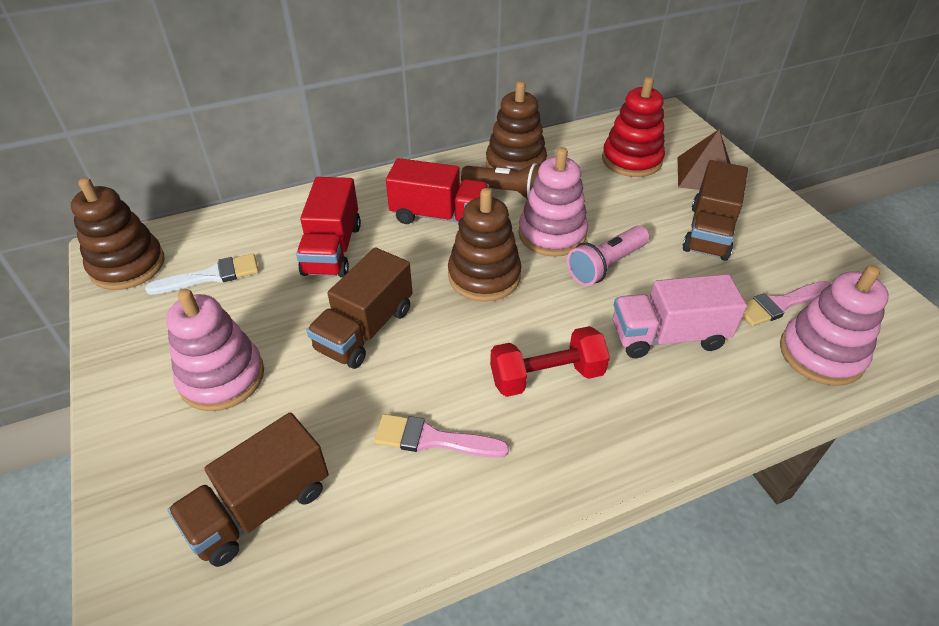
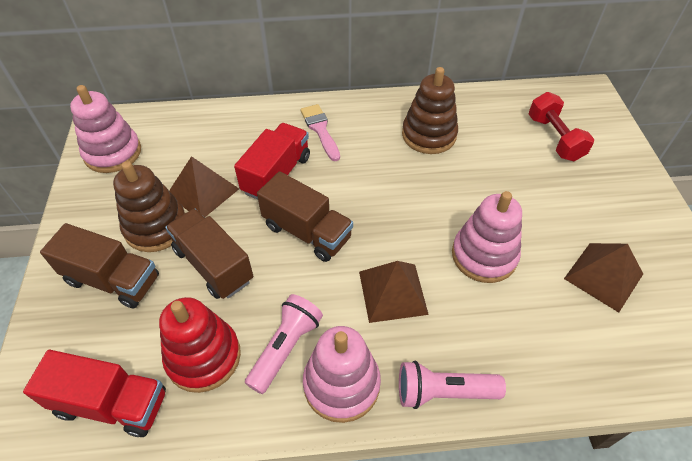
brown flashlight: 1 -> 0
brown pyramid: 1 -> 3
brown stacking toy: 3 -> 2
pink brush: 2 -> 1
pink flashlight: 1 -> 2
pink truck: 1 -> 0
white brush: 1 -> 0

